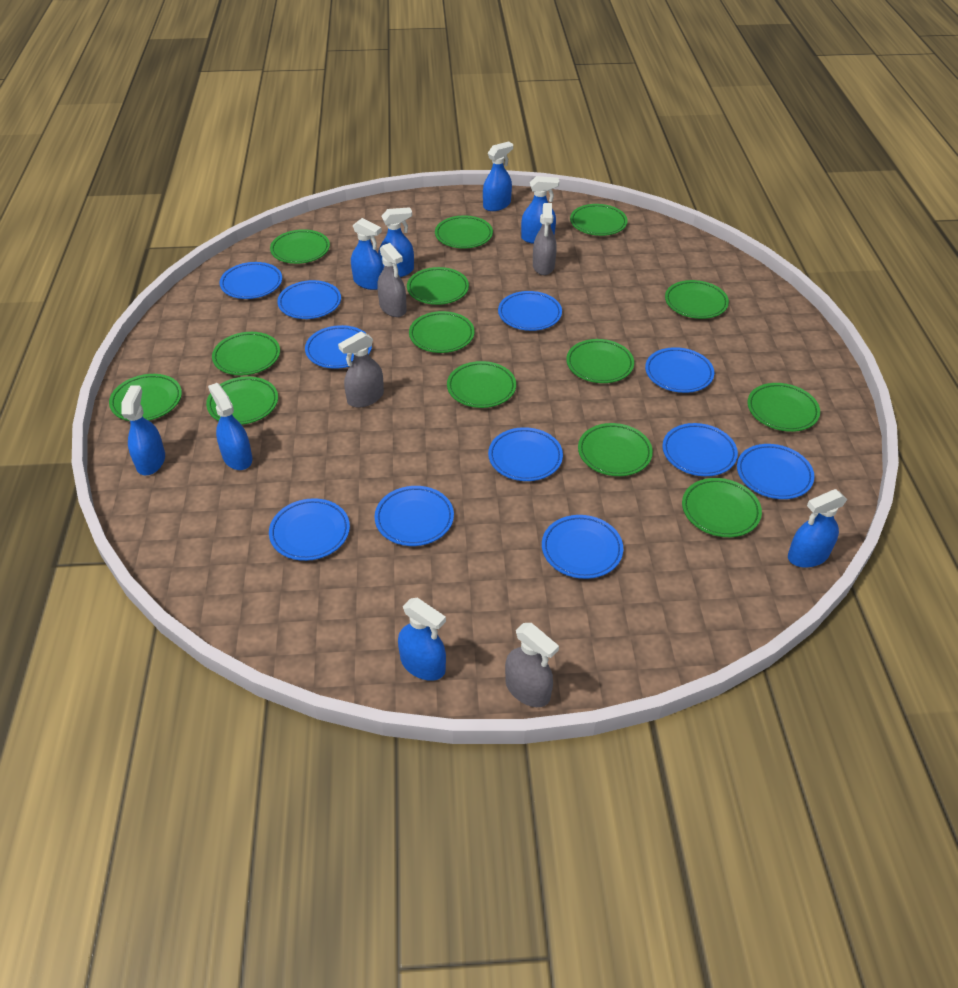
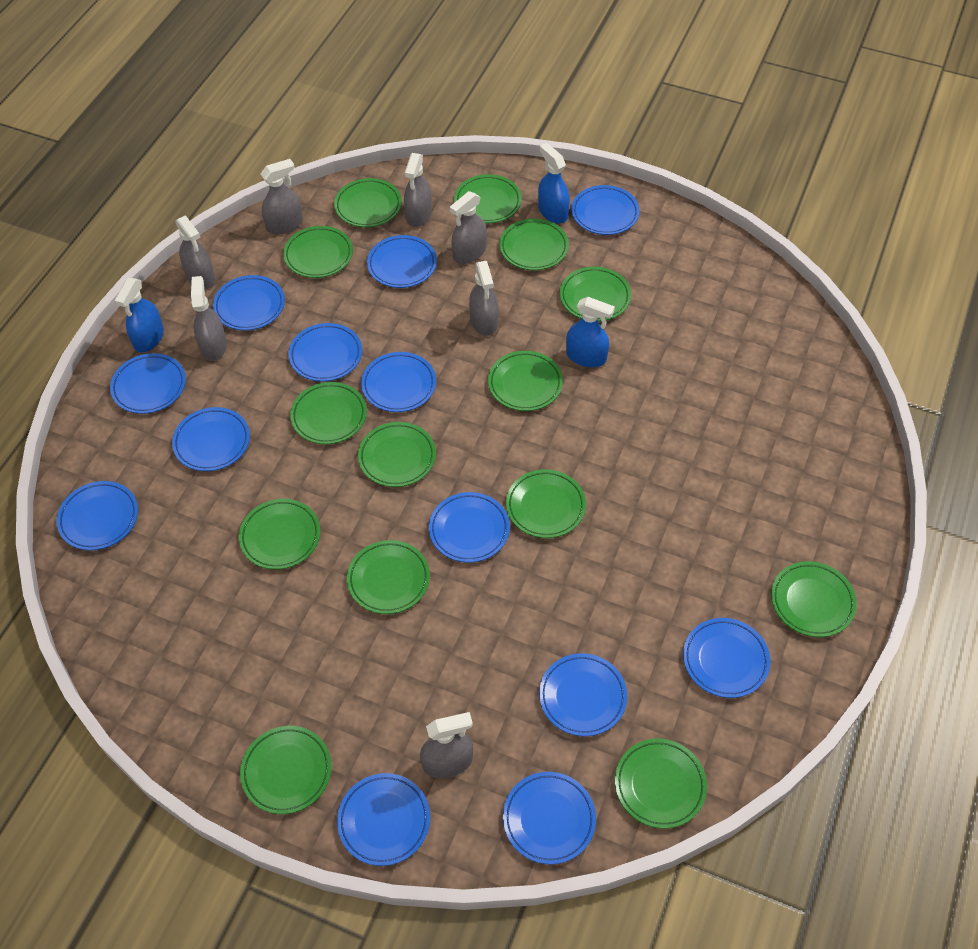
blue plate: 11 -> 13
blue spray bottle: 8 -> 3
grey spray bottle: 4 -> 7

